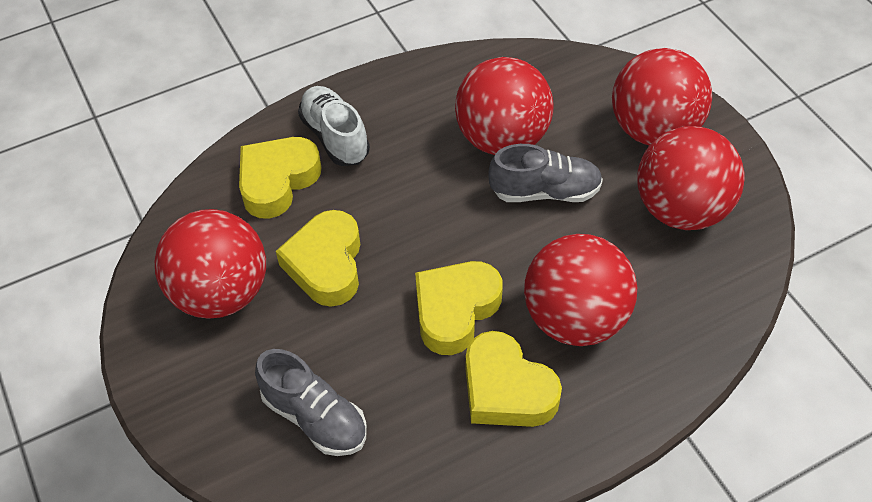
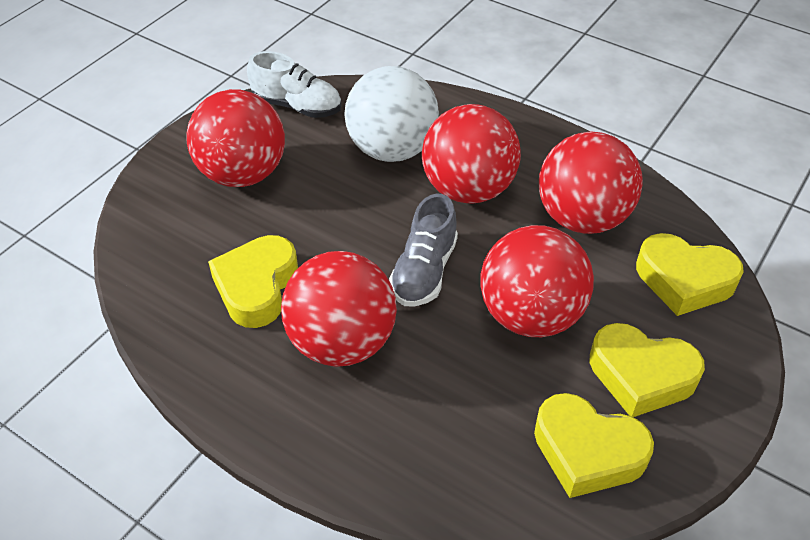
grey shoe: 2 -> 1
white ball: 0 -> 1

